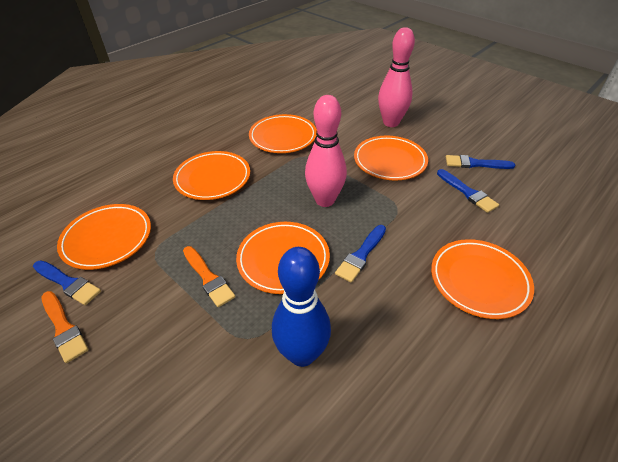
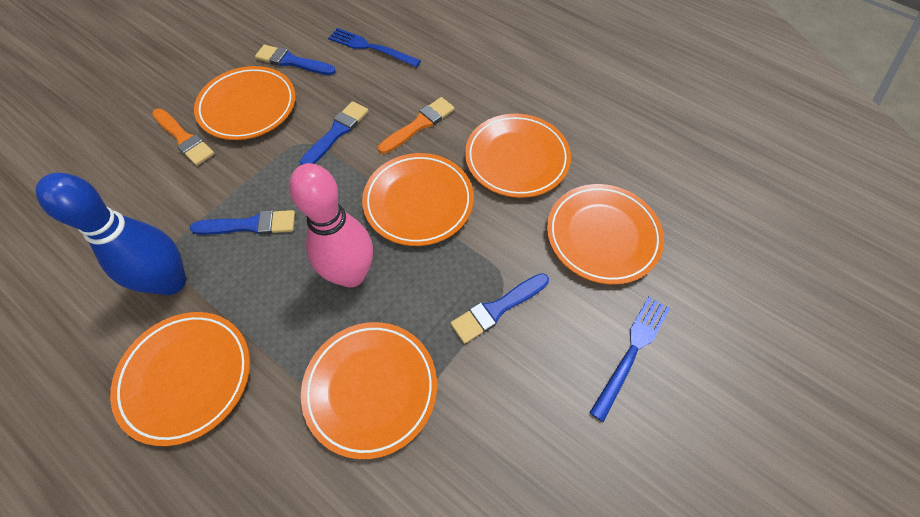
blue fork: 0 -> 2
pink bowling pin: 2 -> 1

